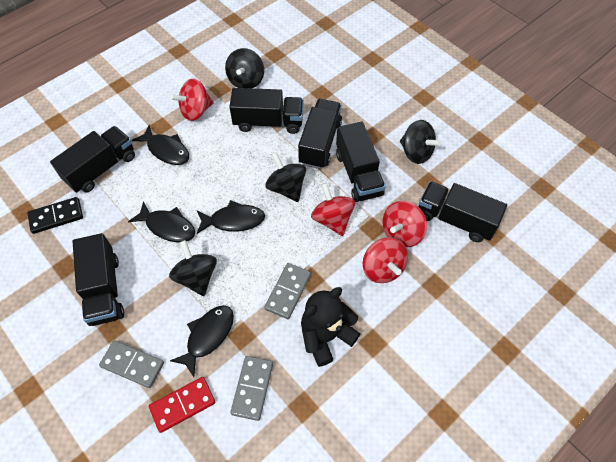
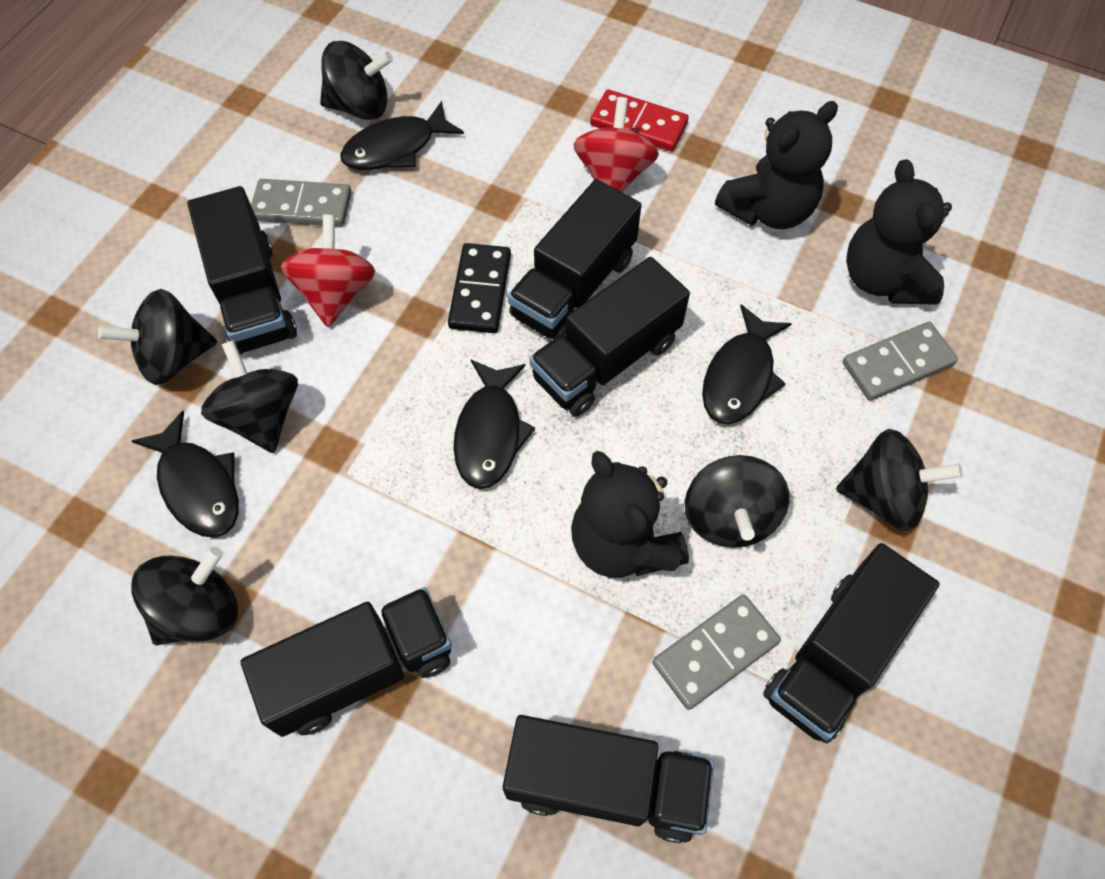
black spinning top: 4 -> 6
black teddy bear: 1 -> 3
red spinning top: 4 -> 2

